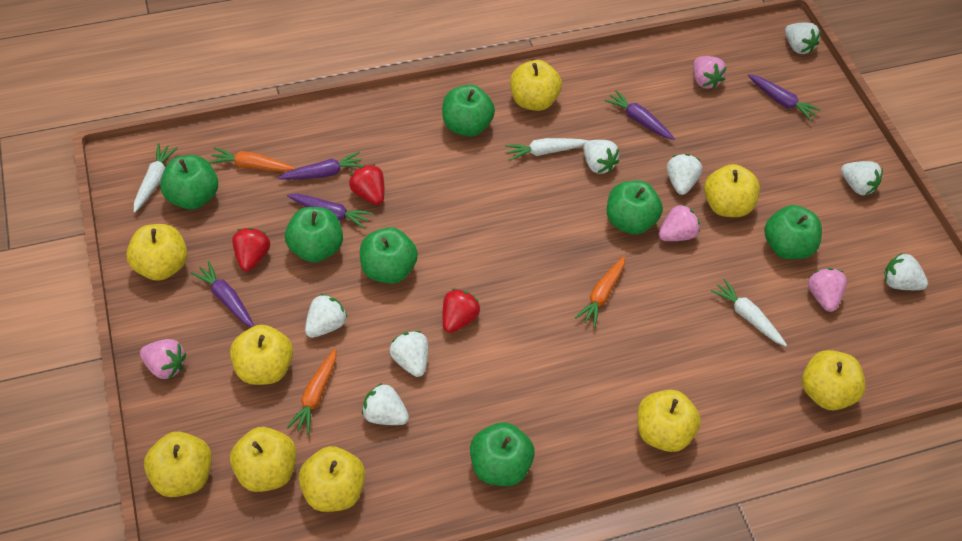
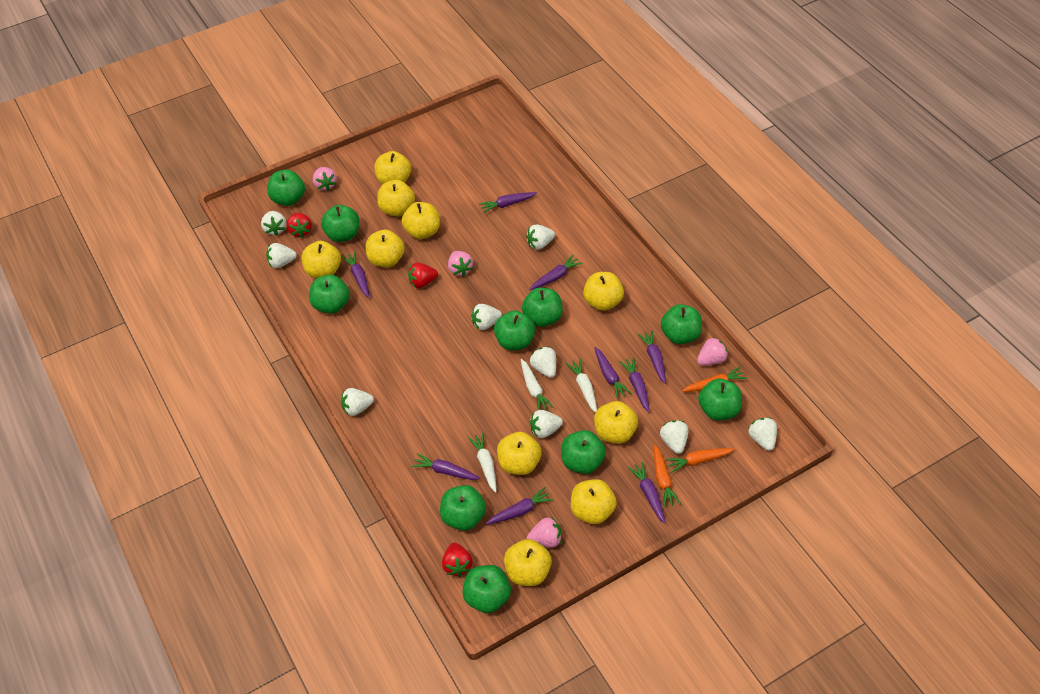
green apple: 7 -> 10
purple carrot: 5 -> 9
white strawberry: 8 -> 9
yellow apple: 9 -> 10

